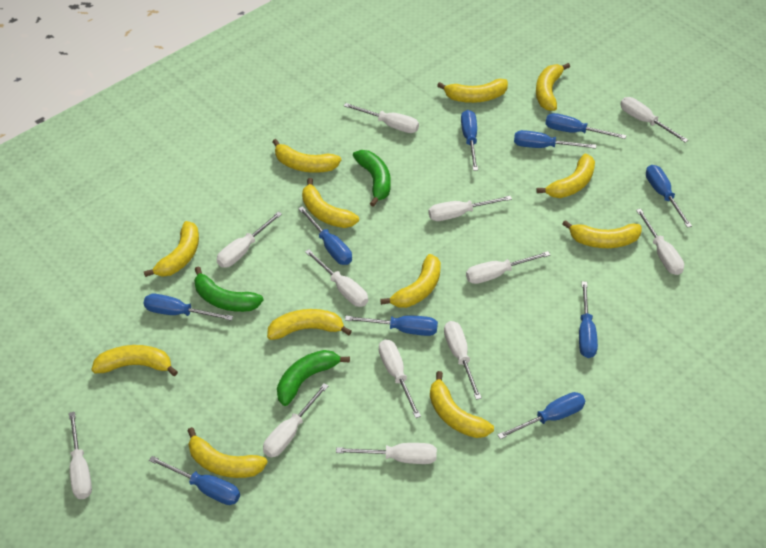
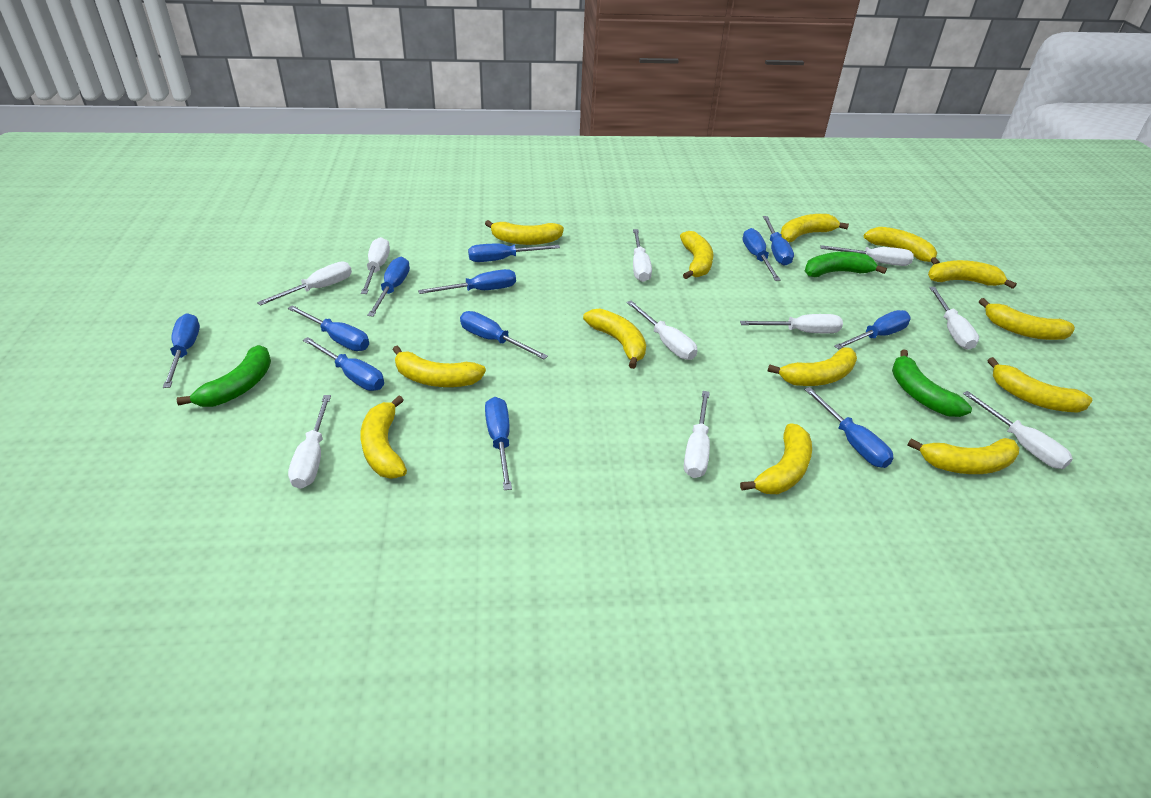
blue screwdriver: 10 -> 12
white screwdriver: 12 -> 10
yellow banana: 12 -> 13

